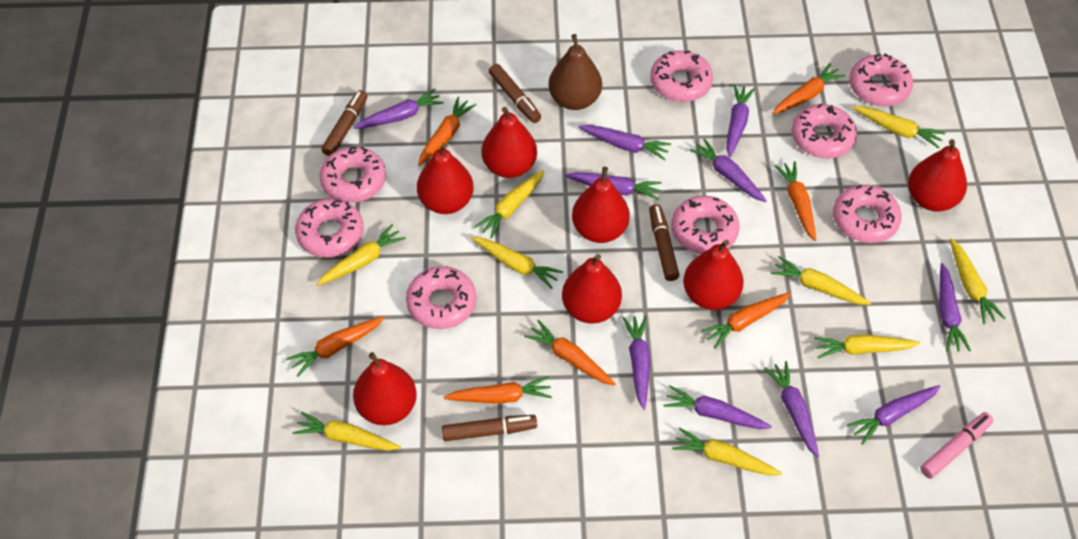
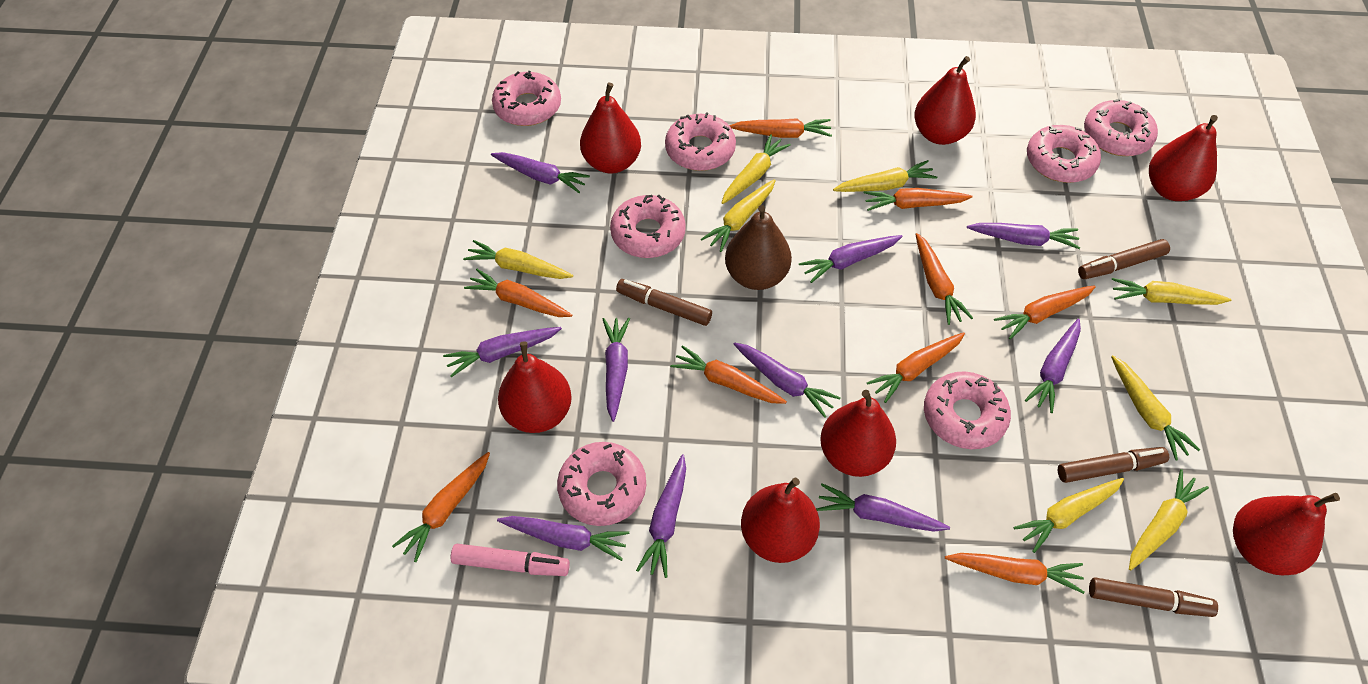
orange carrot: 7 -> 9
pink donut: 8 -> 7
yellow carrot: 9 -> 8

